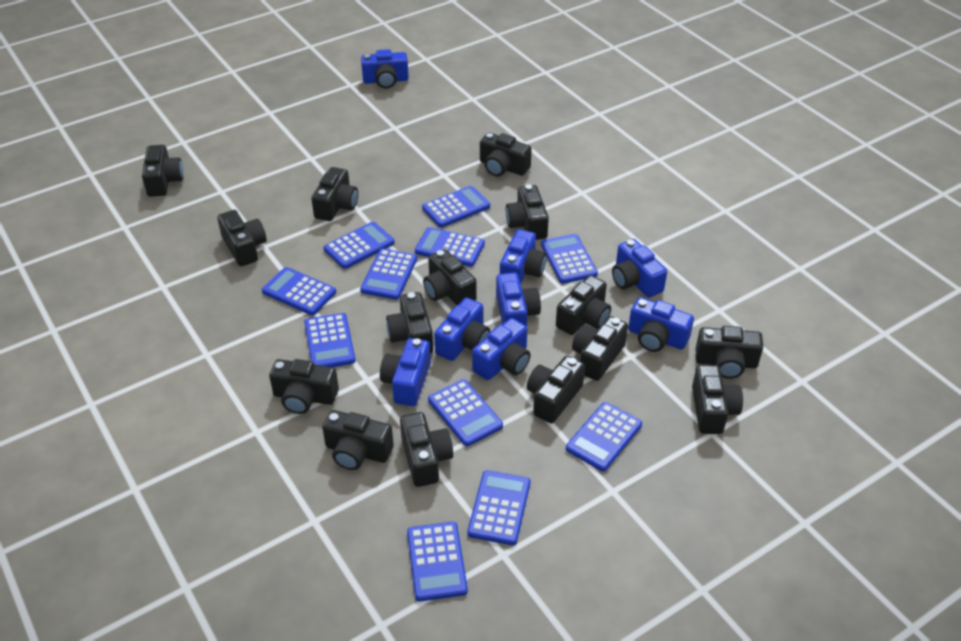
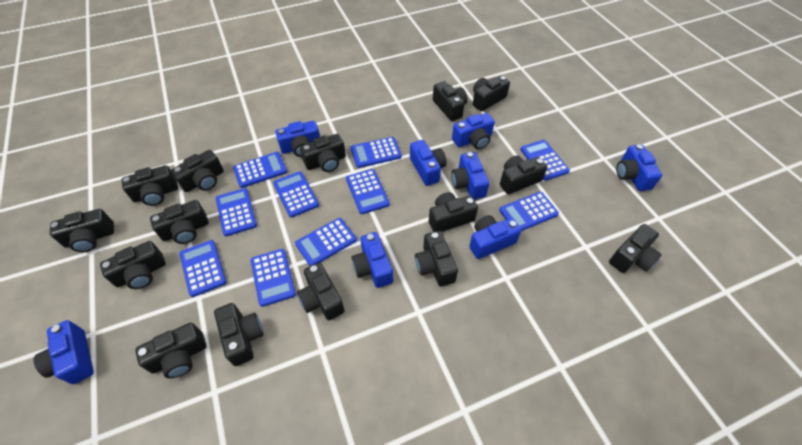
blue calculator: 11 -> 10

